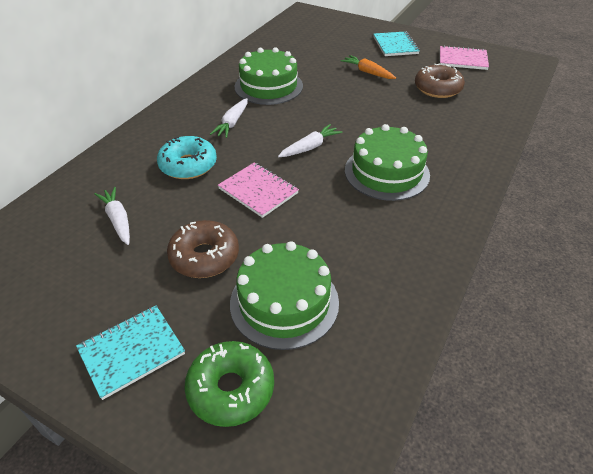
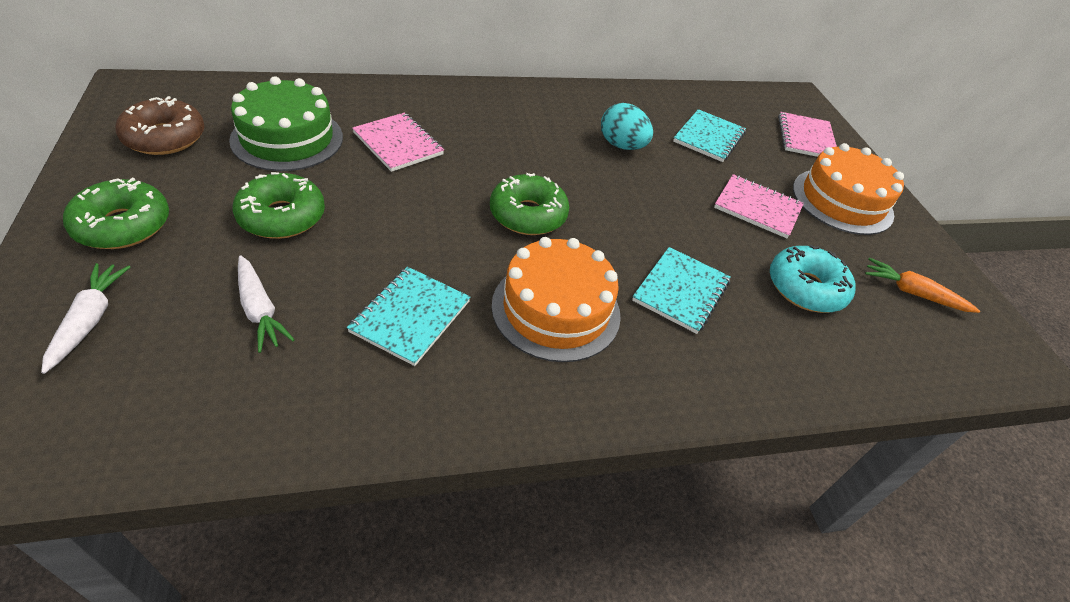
brown donut: 2 -> 1
green cake: 3 -> 1
green donut: 1 -> 3
orange cake: 0 -> 2
pink notebook: 2 -> 3
turquoise egg: 0 -> 1
turquoise notebook: 2 -> 3
white carrot: 3 -> 2

